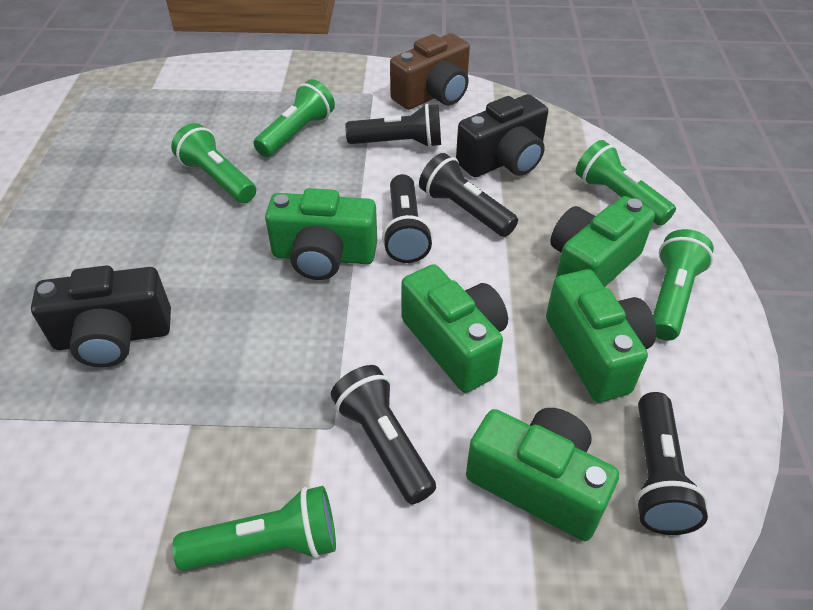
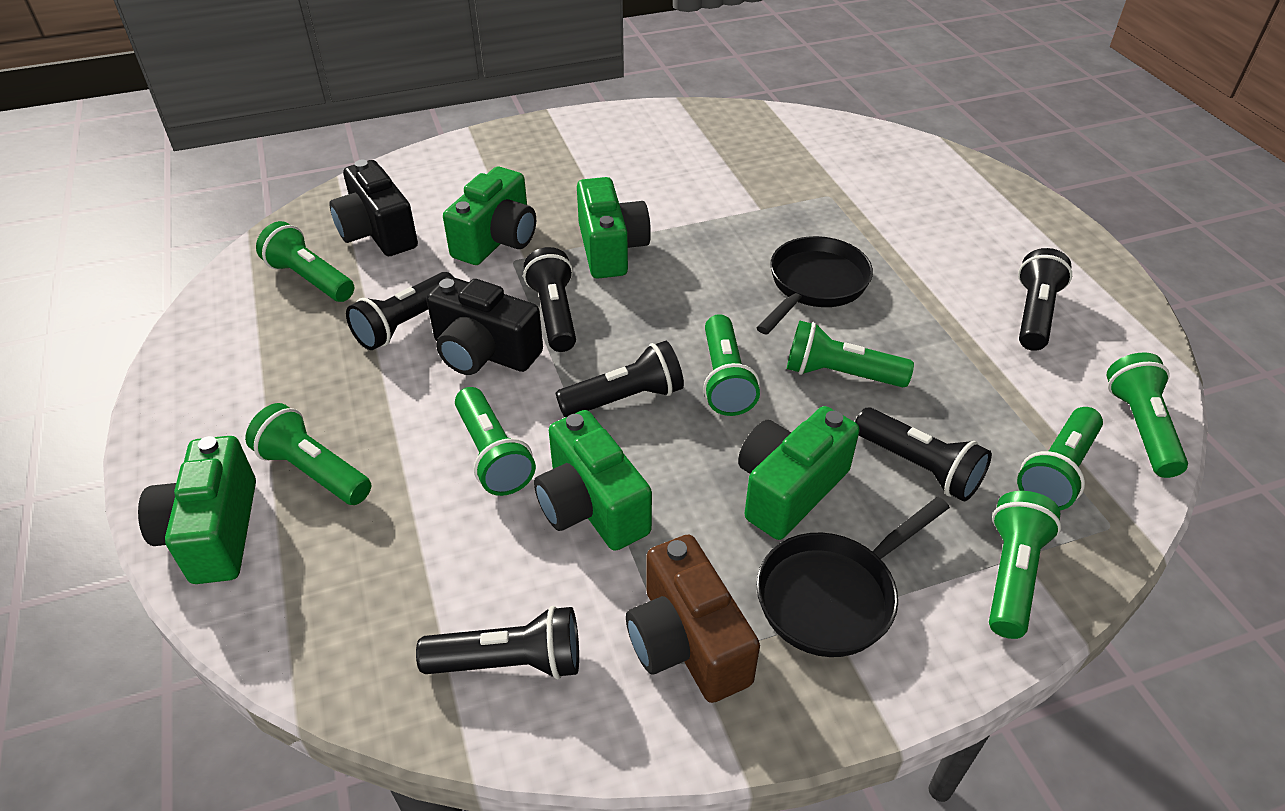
black flashlight: 5 -> 6
black pan: 0 -> 2
green flashlight: 5 -> 8

